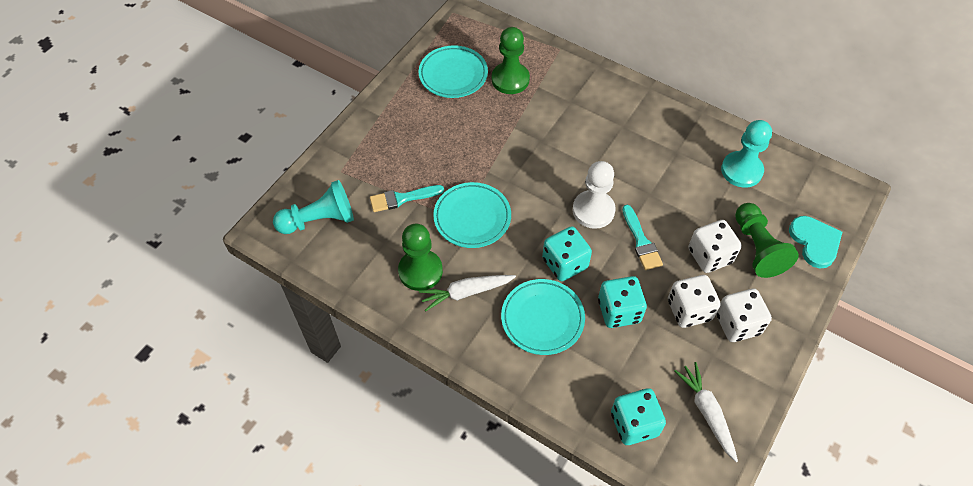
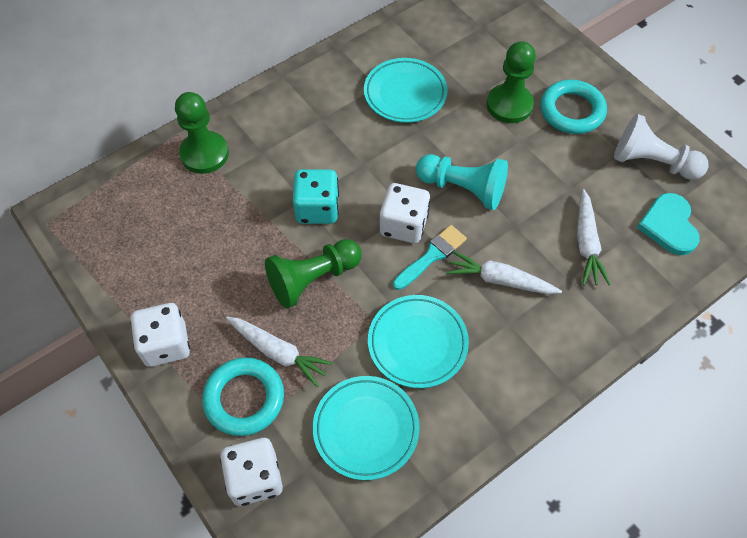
turquoise brush: 2 -> 1
turquoise dice: 3 -> 1
turquoise pawn: 2 -> 1
turquoise ring: 0 -> 2
white carrot: 2 -> 3

